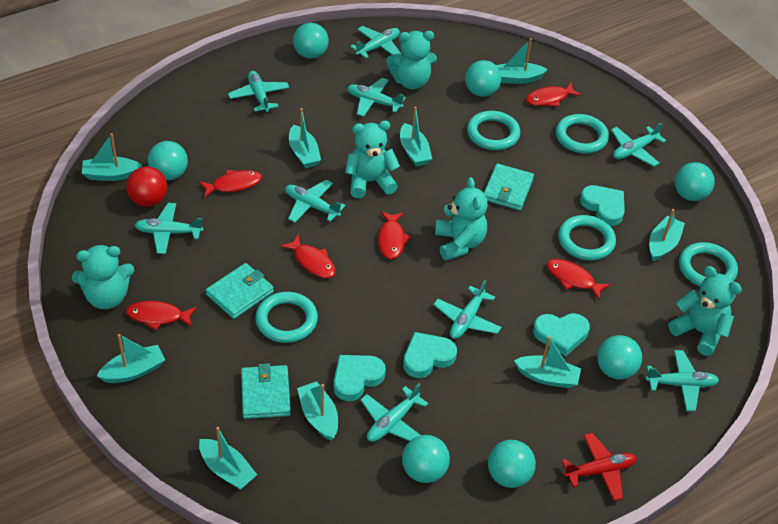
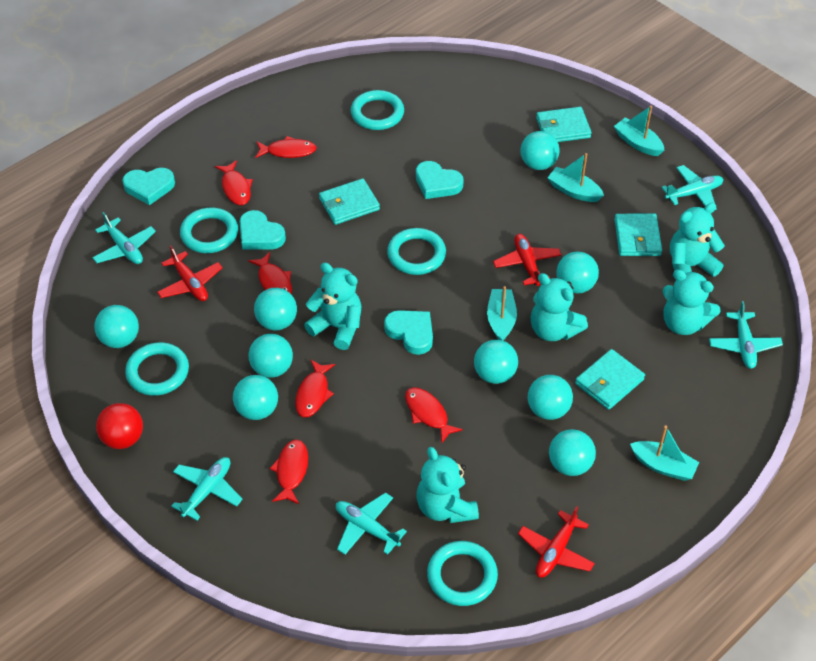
red plane: 1 -> 3
turquoise ball: 7 -> 9
turquoise boat: 9 -> 4
turquoise plane: 9 -> 5
turquoise wallet: 3 -> 4

